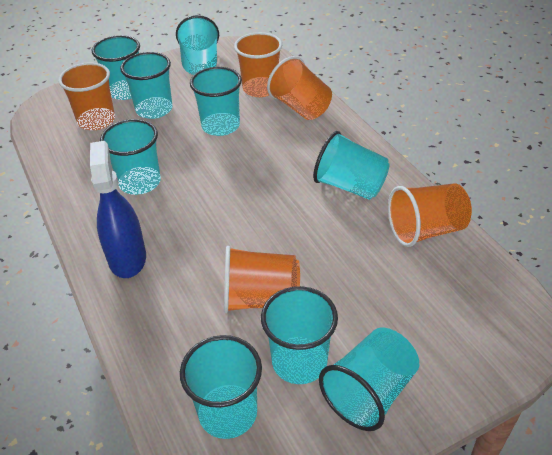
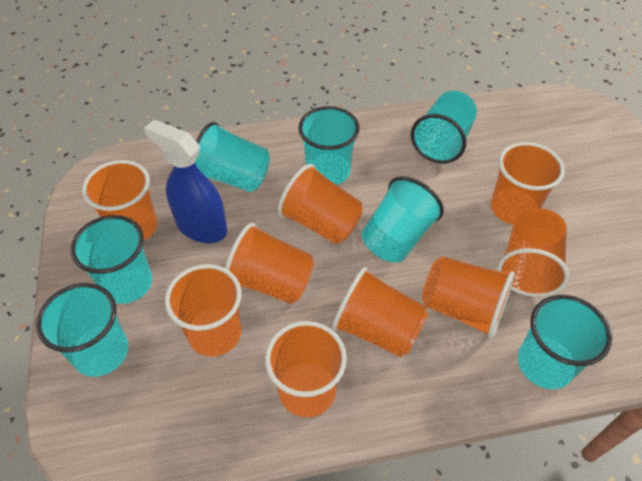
orange cup: 5 -> 9
turquoise cup: 9 -> 7

